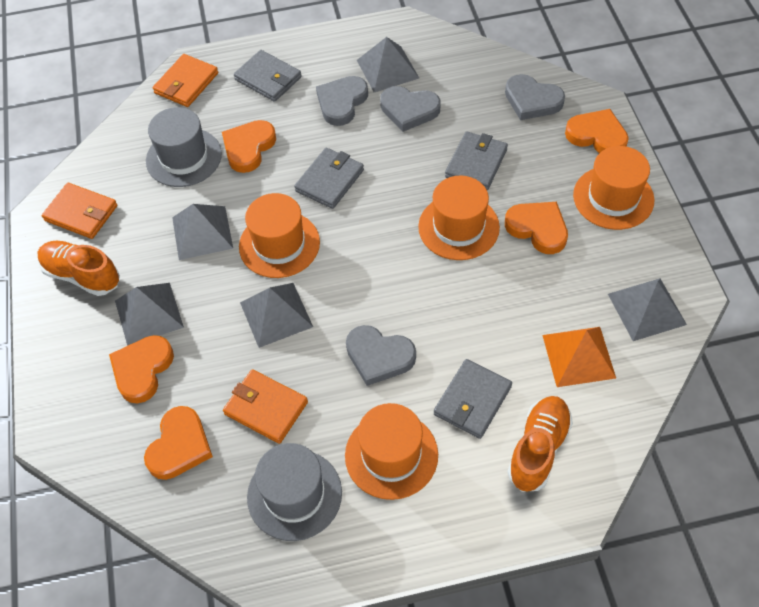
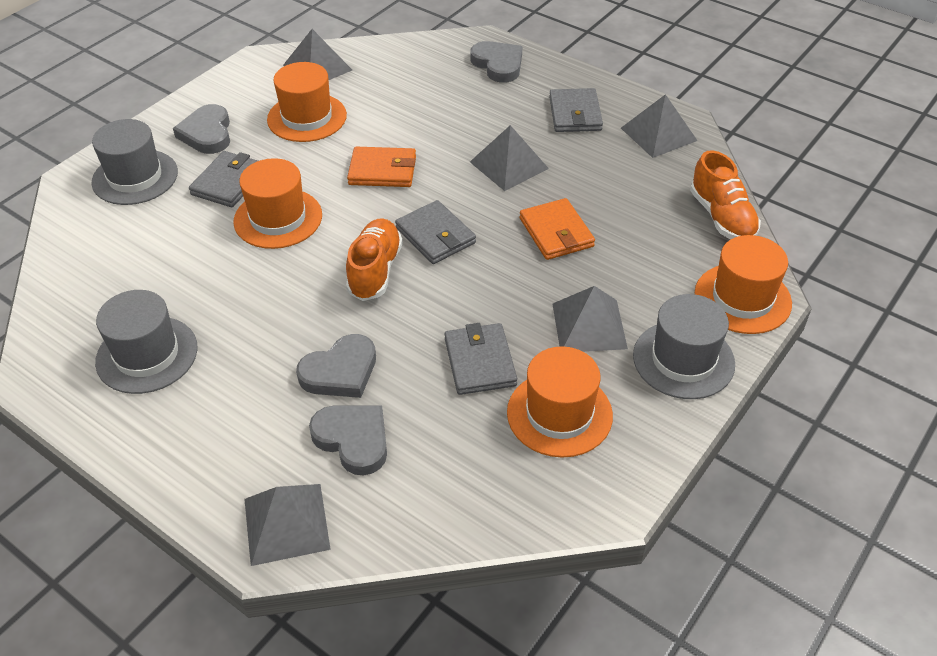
grey hat: 2 -> 3
orange heart: 5 -> 0
orange pyramid: 1 -> 0
orange wallet: 3 -> 2

